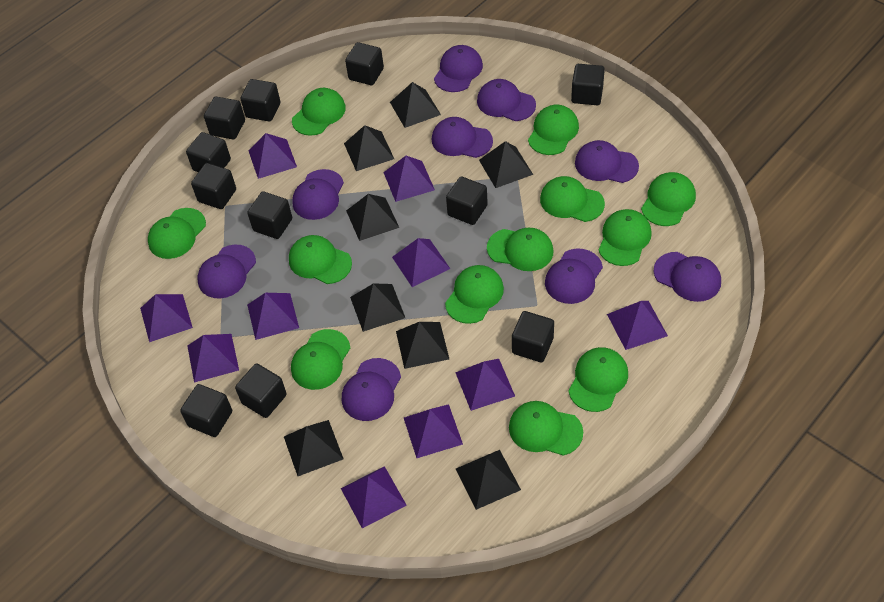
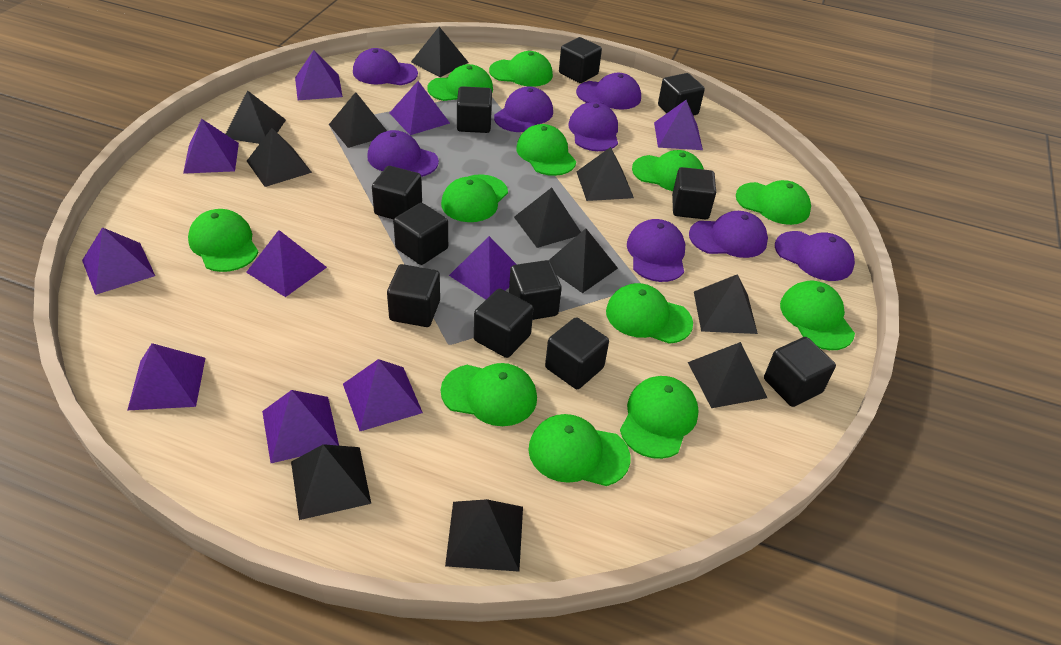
black pyramid: 8 -> 11
purple cap: 9 -> 8

